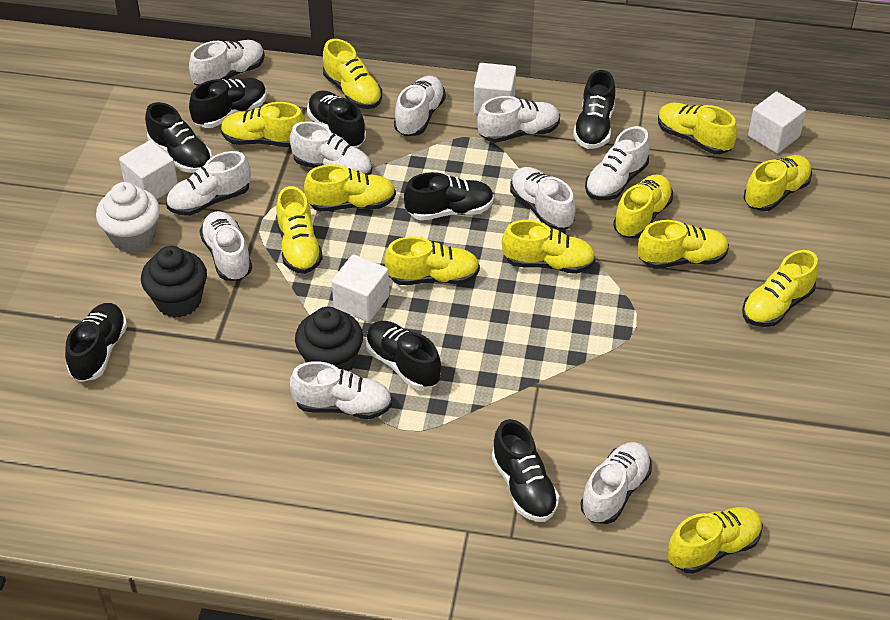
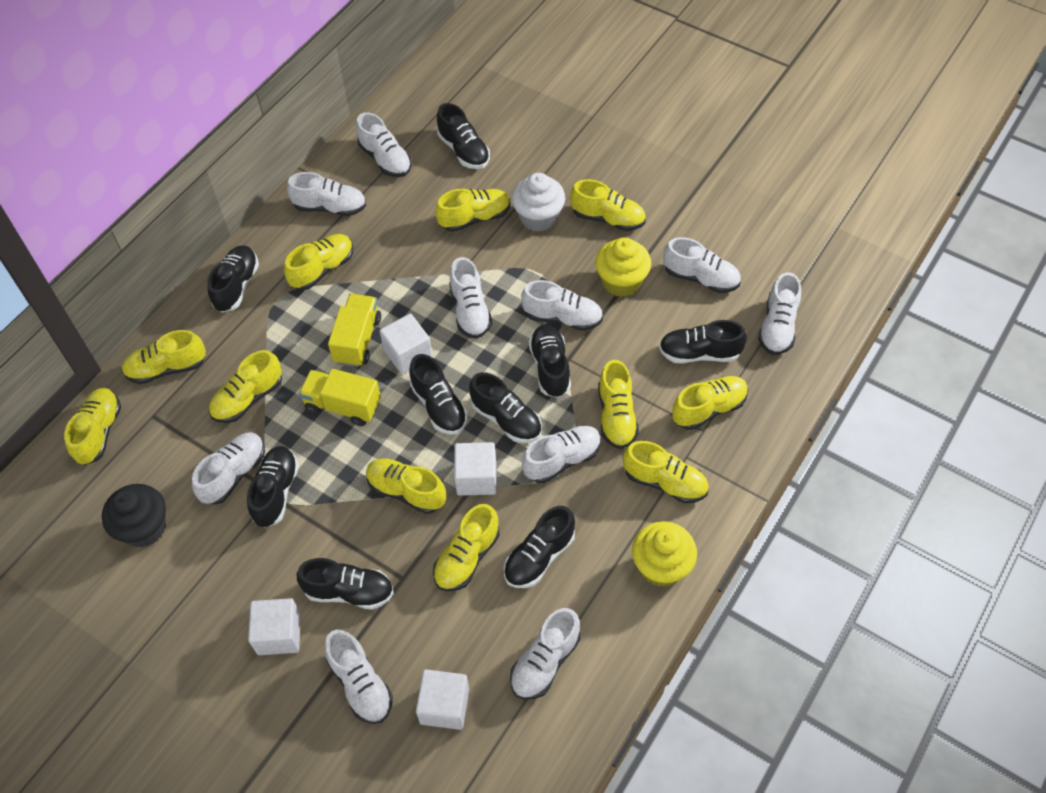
black cupcake: 2 -> 1
black shoe: 8 -> 9
yellow cupcake: 0 -> 2
yellow shoe: 12 -> 11
yellow truck: 0 -> 2

